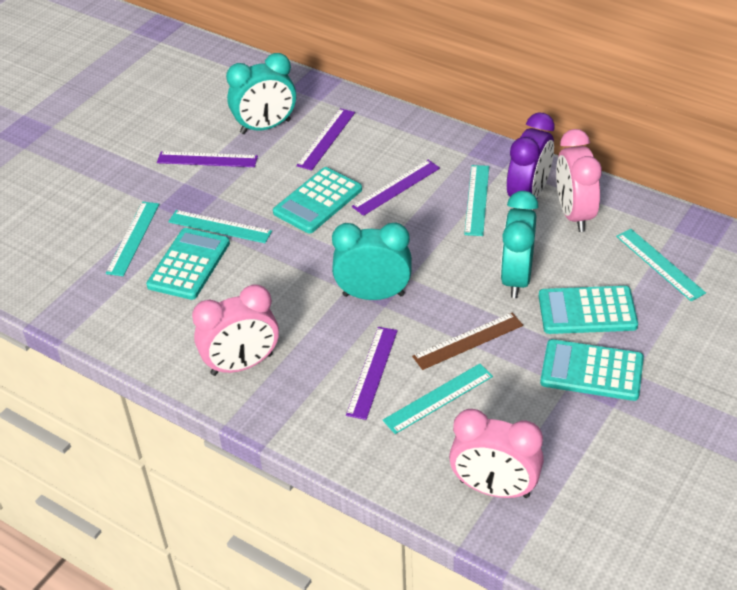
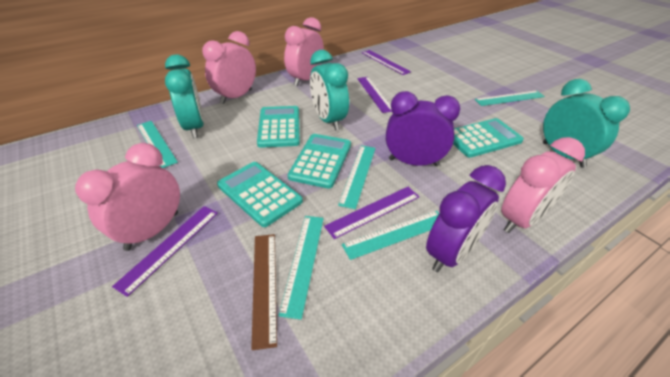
pink clock: 3 -> 4
purple clock: 1 -> 2

